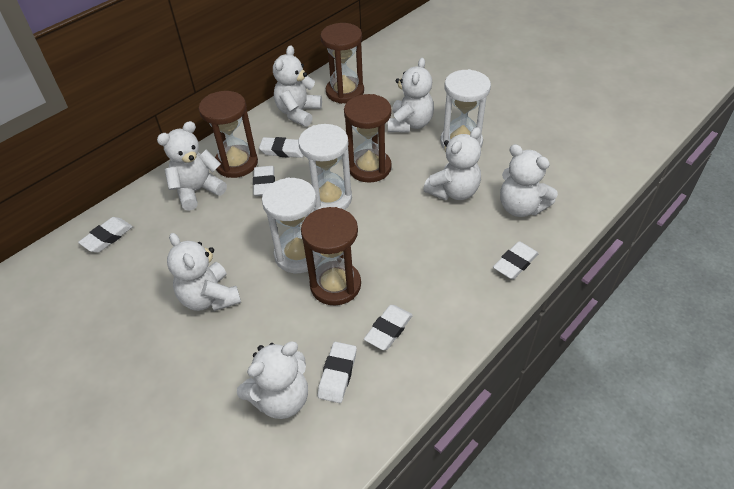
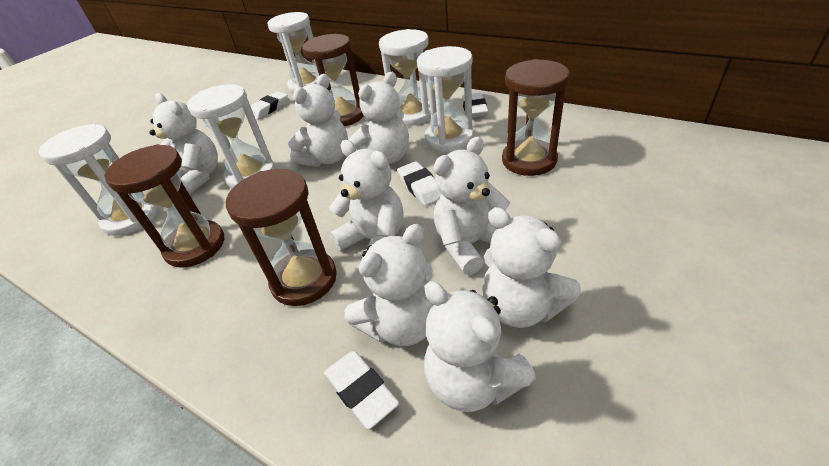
white eraser: 6 -> 4
white hourglass: 3 -> 5
white teddy bear: 7 -> 8

